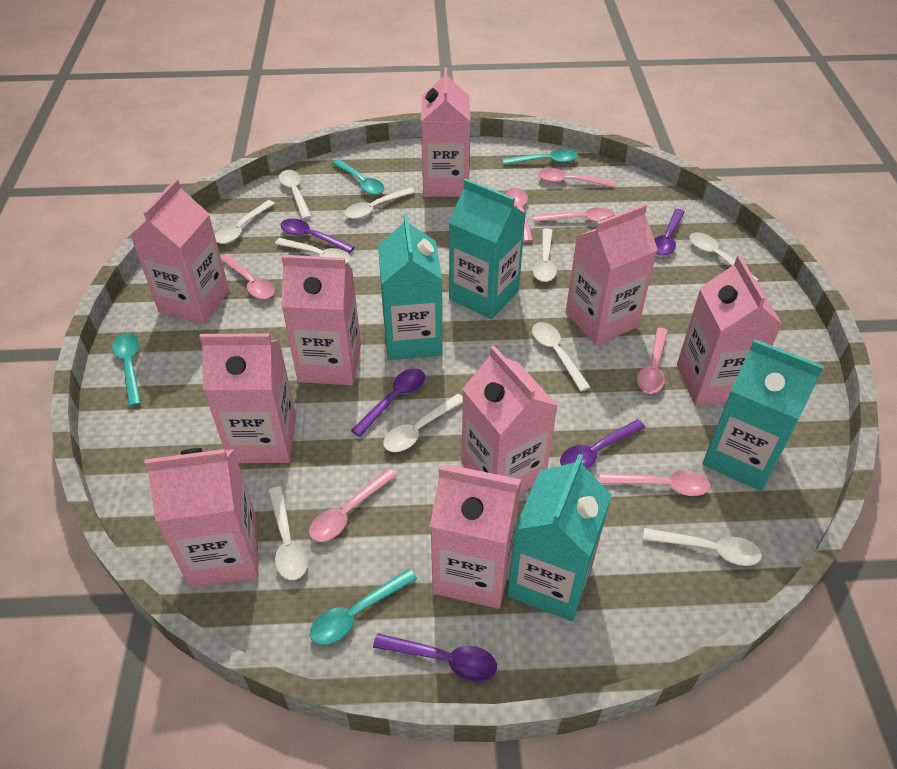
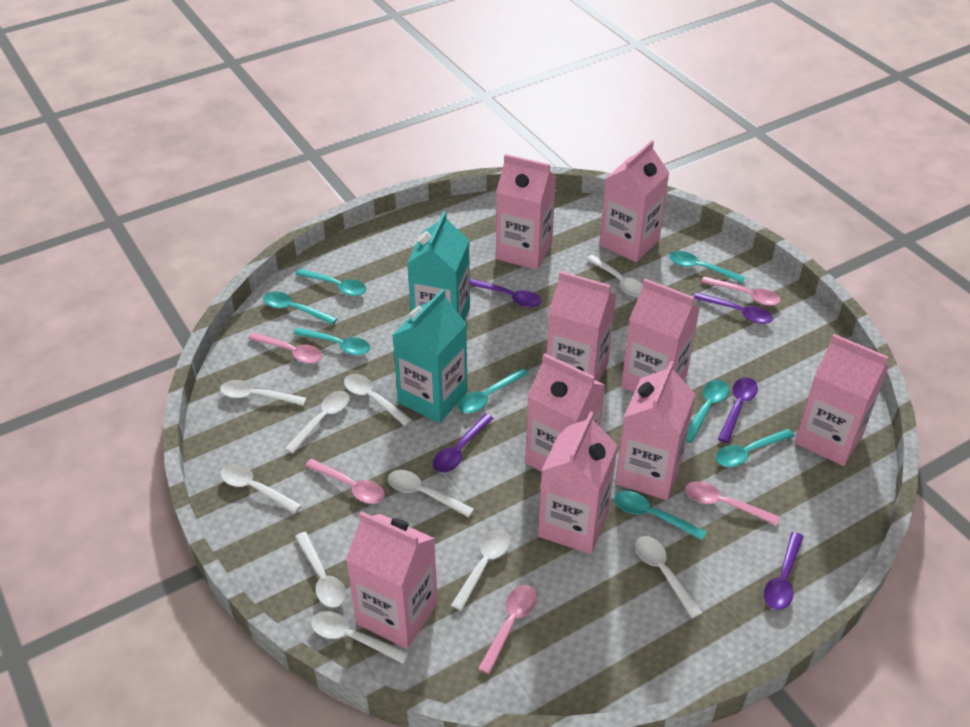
pink spoon: 7 -> 5
turquoise carton: 4 -> 2
turquoise spoon: 4 -> 8

